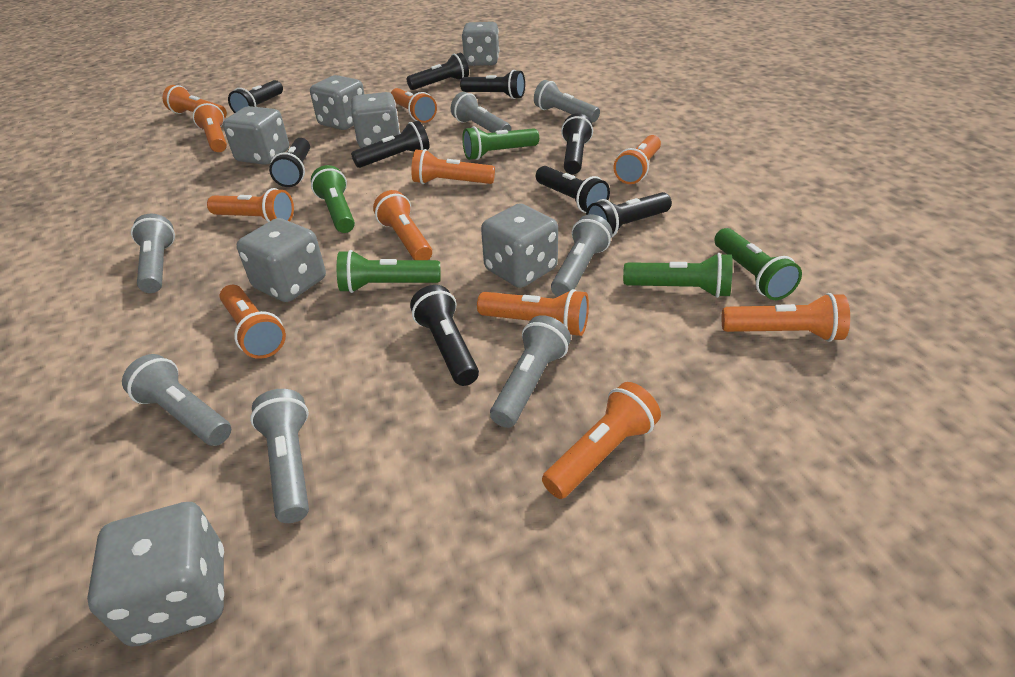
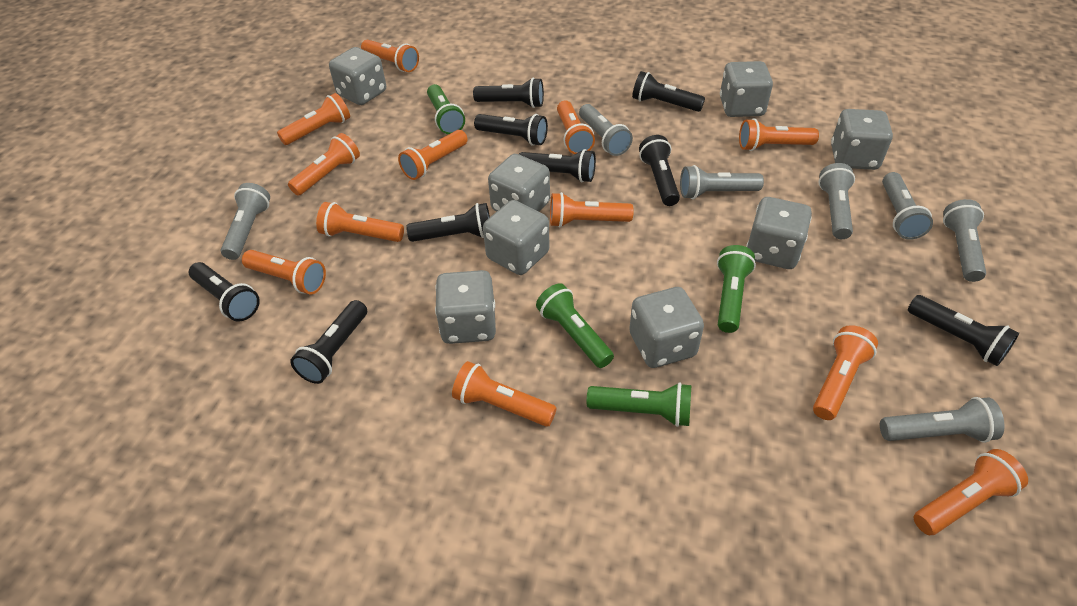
green flashlight: 5 -> 4
grey dice: 7 -> 8
orange flashlight: 11 -> 12

